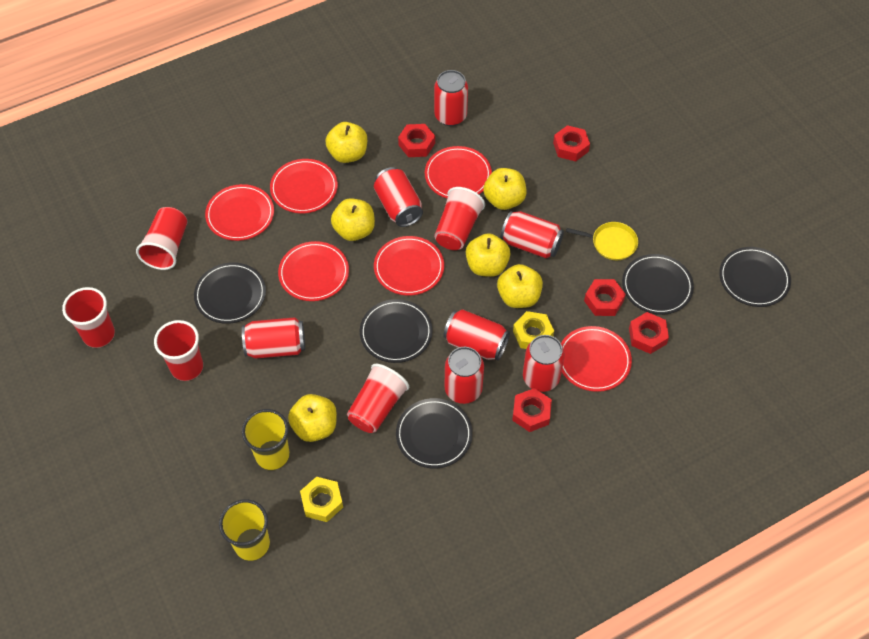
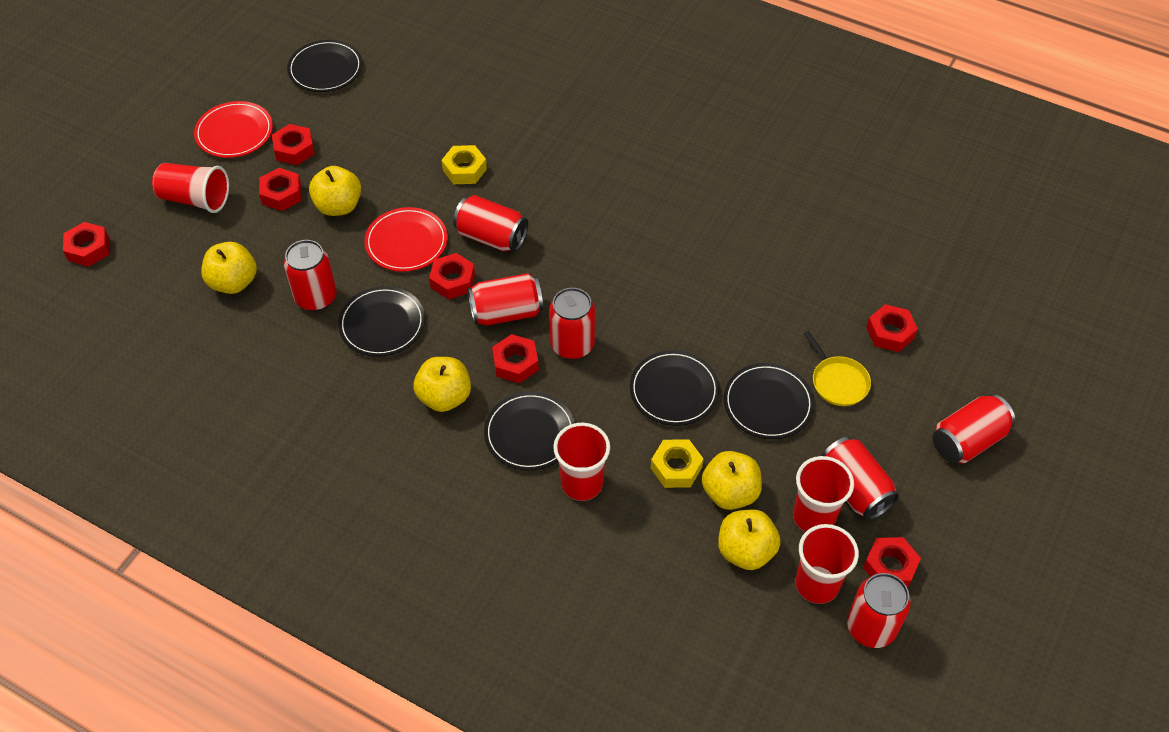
red cup: 5 -> 4
red nut: 5 -> 7
red plate: 6 -> 2
yellow apple: 6 -> 5
yellow cup: 2 -> 0

